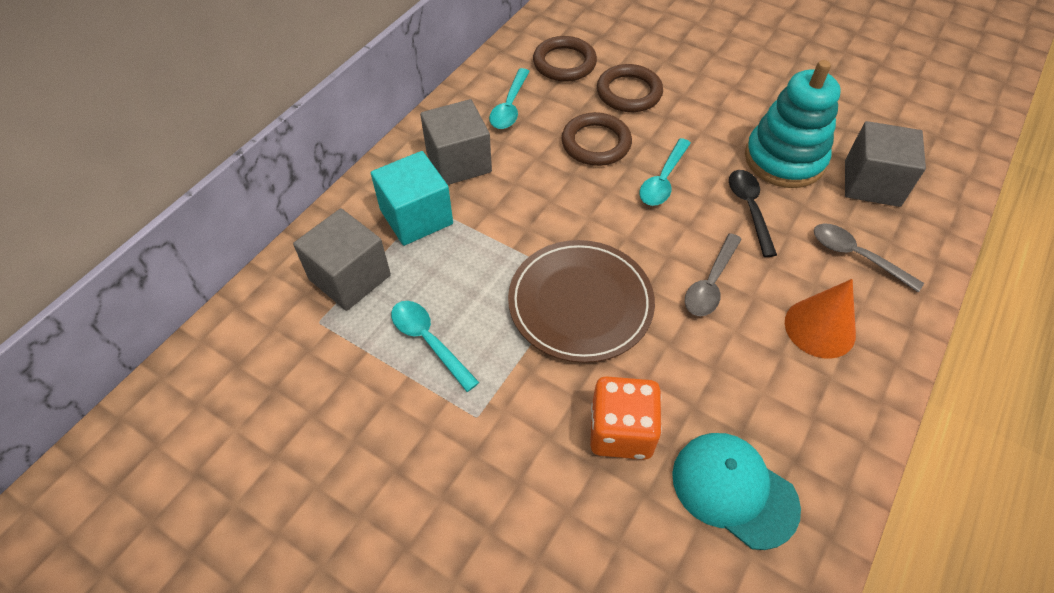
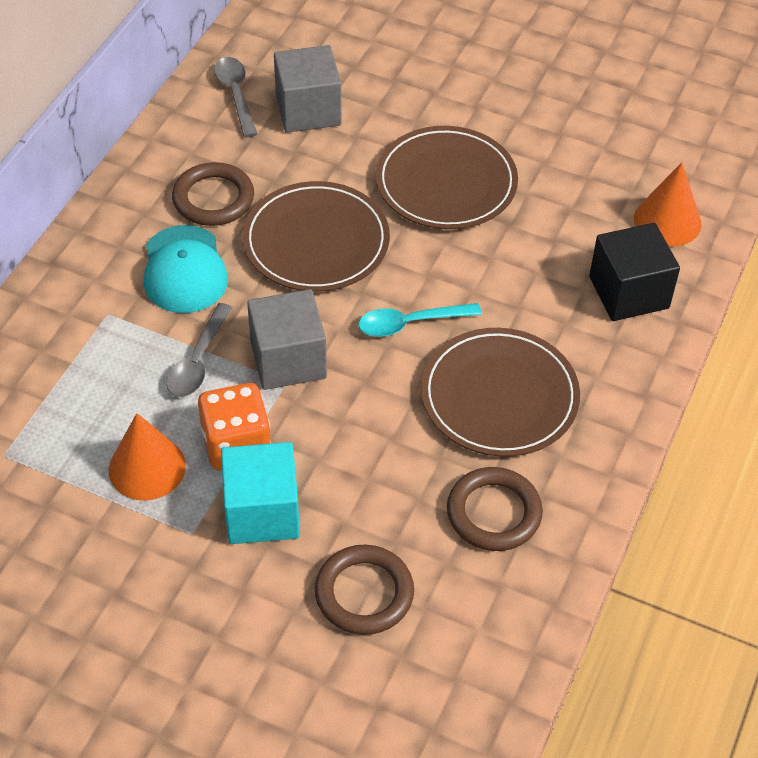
black cube: 0 -> 1
black spoon: 1 -> 0
brown plate: 1 -> 3
grey cube: 3 -> 2
orange cone: 1 -> 2
turquoise spoon: 3 -> 1
turquoise stacking toy: 1 -> 0

